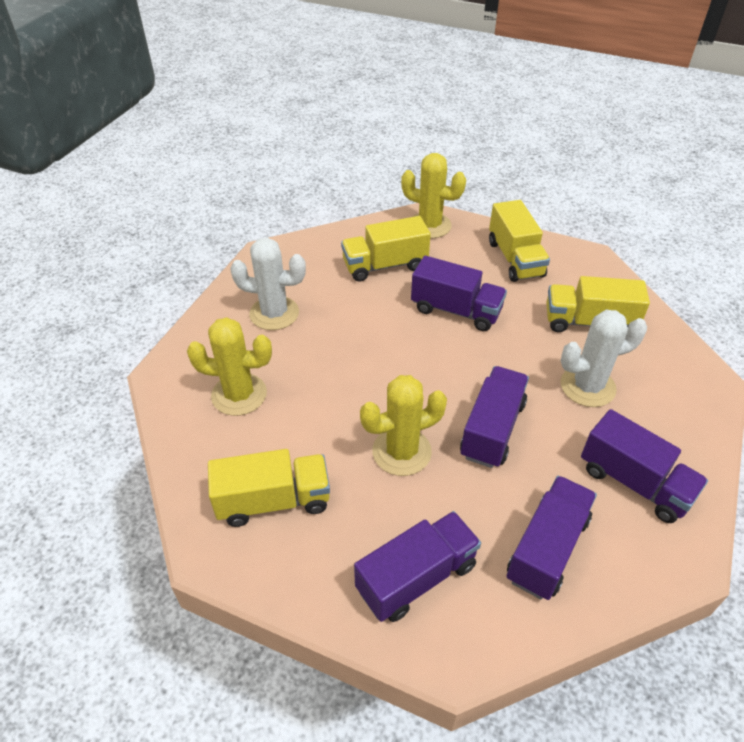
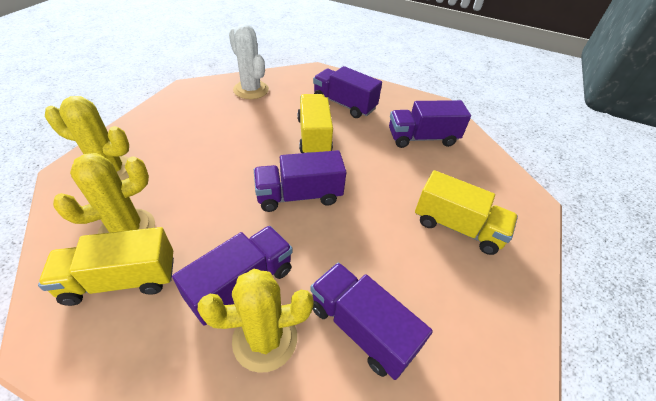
white cactus: 2 -> 1
yellow truck: 4 -> 3

